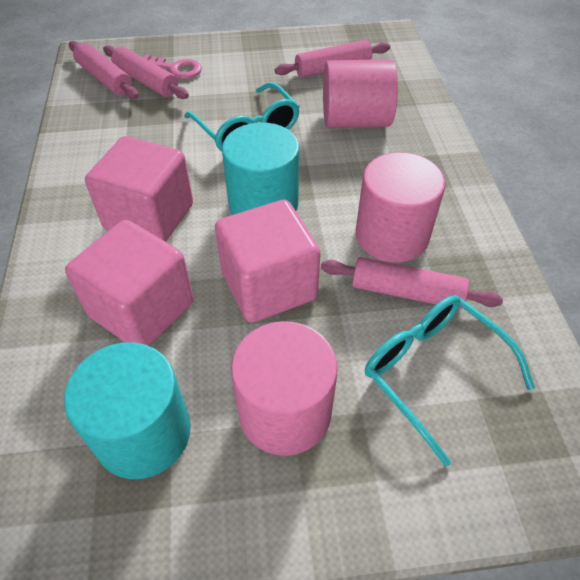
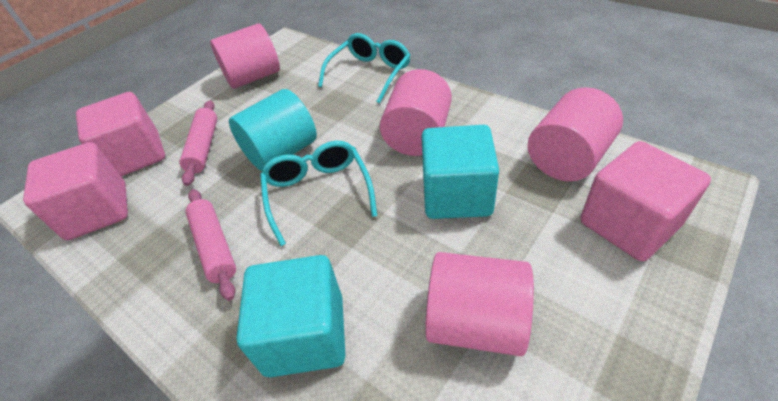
pink cylinder: 3 -> 4
pink key: 1 -> 0
pink rolling pin: 4 -> 2
turquoise cube: 0 -> 2
turquoise cylinder: 2 -> 1

